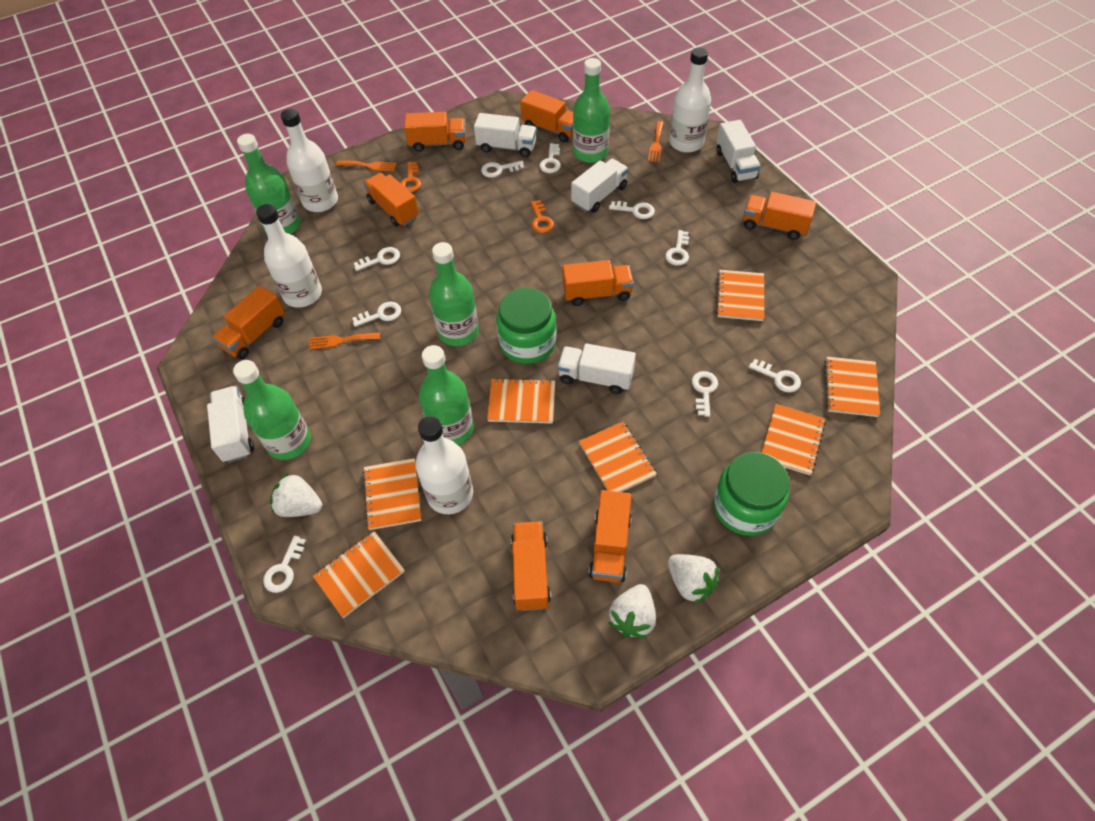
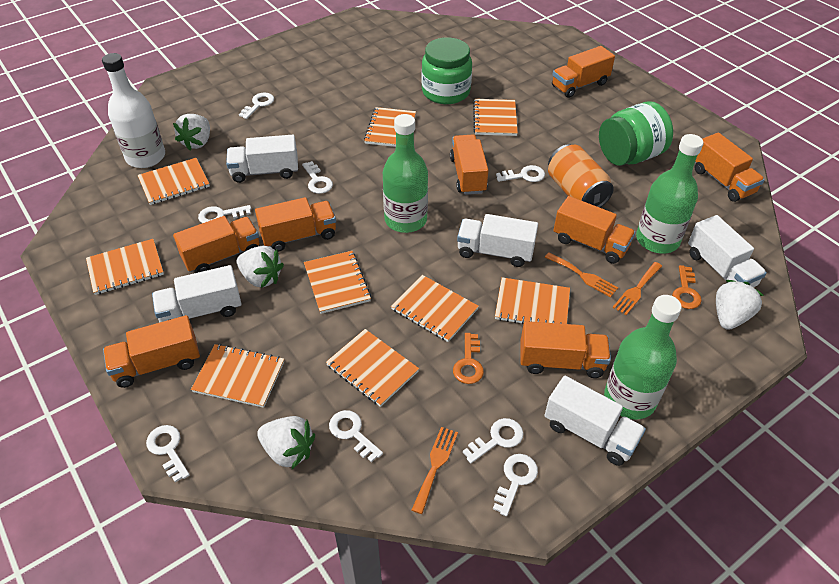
green bottle: 5 -> 3
orange can: 0 -> 1
orange notebook: 7 -> 9
white bottle: 4 -> 1
white key: 9 -> 8
white strawberry: 3 -> 4

